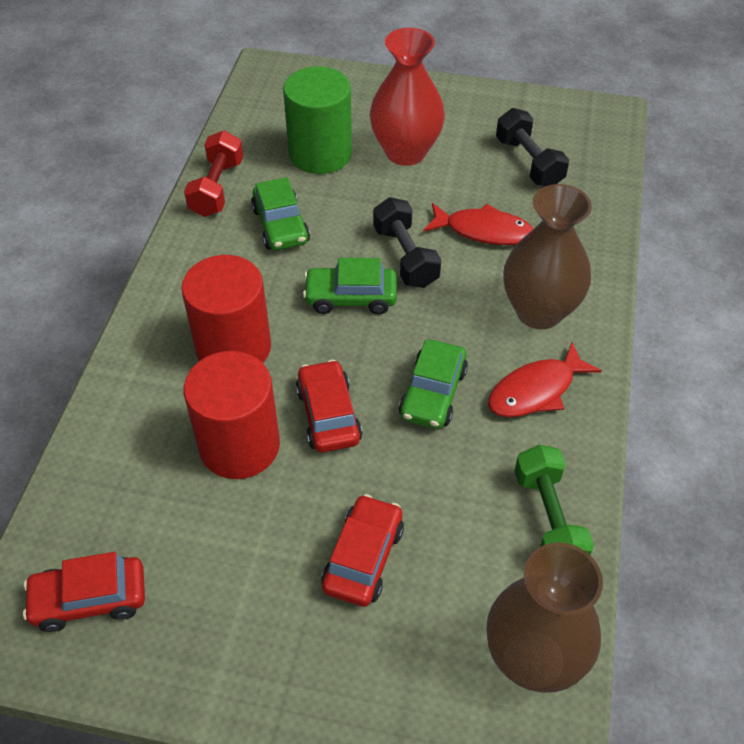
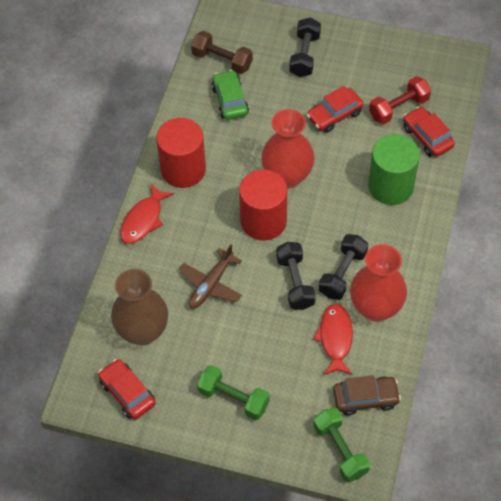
black dumbbell: 2 -> 3
brown car: 0 -> 1
brown dumbbell: 0 -> 1
brown plane: 0 -> 1
brown vase: 2 -> 1
green car: 3 -> 1
green dumbbell: 1 -> 2
red vase: 1 -> 2

